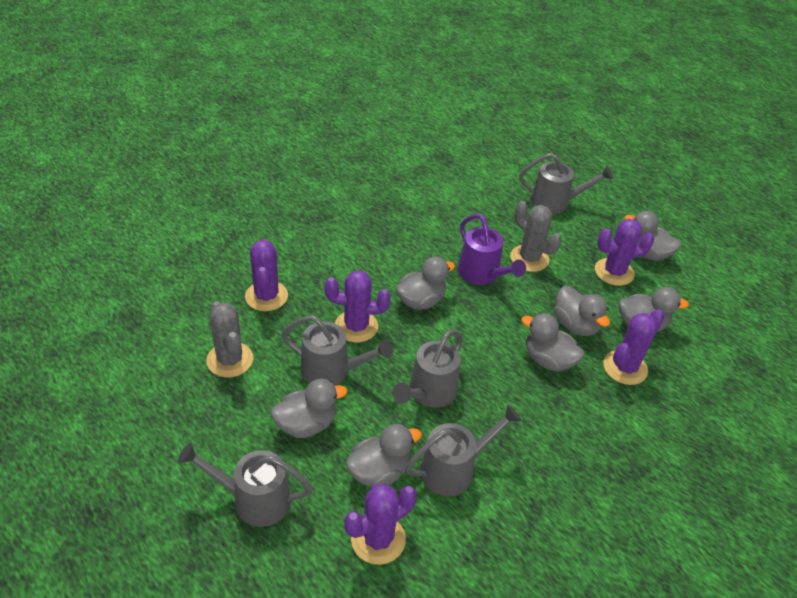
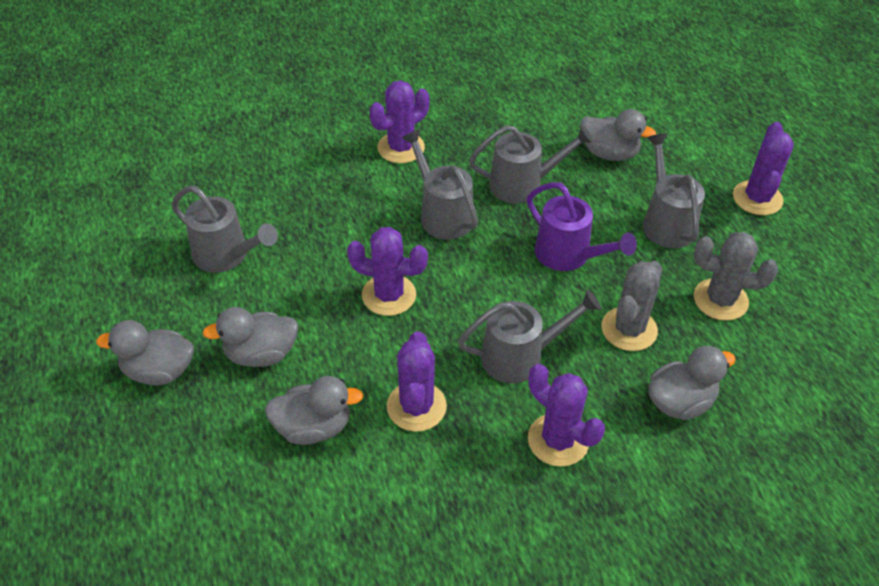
grey duck: 7 -> 5

